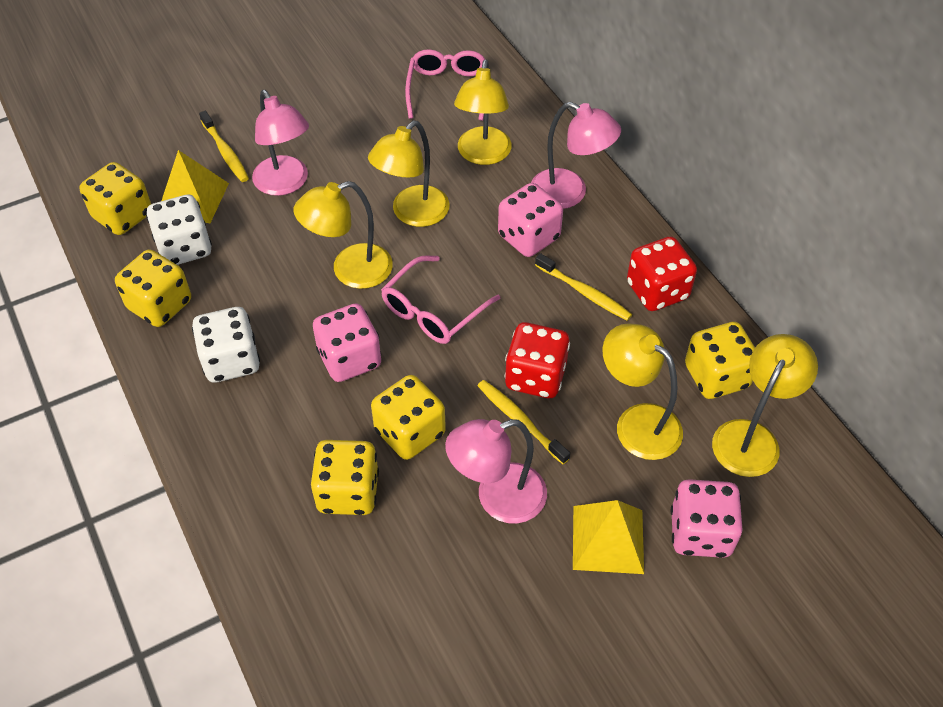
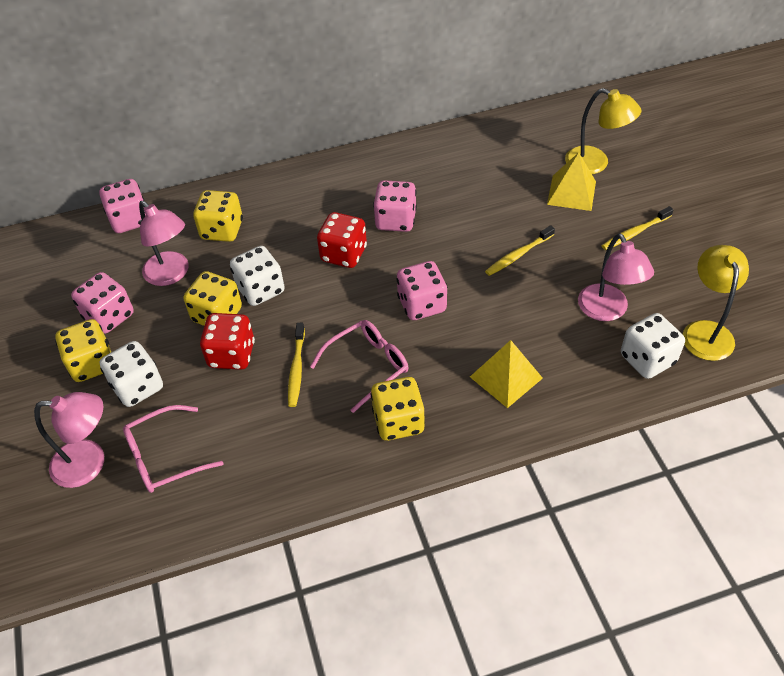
pink dice: 3 -> 4
white dice: 2 -> 3
yellow dice: 5 -> 4
yellow lamp: 5 -> 2

